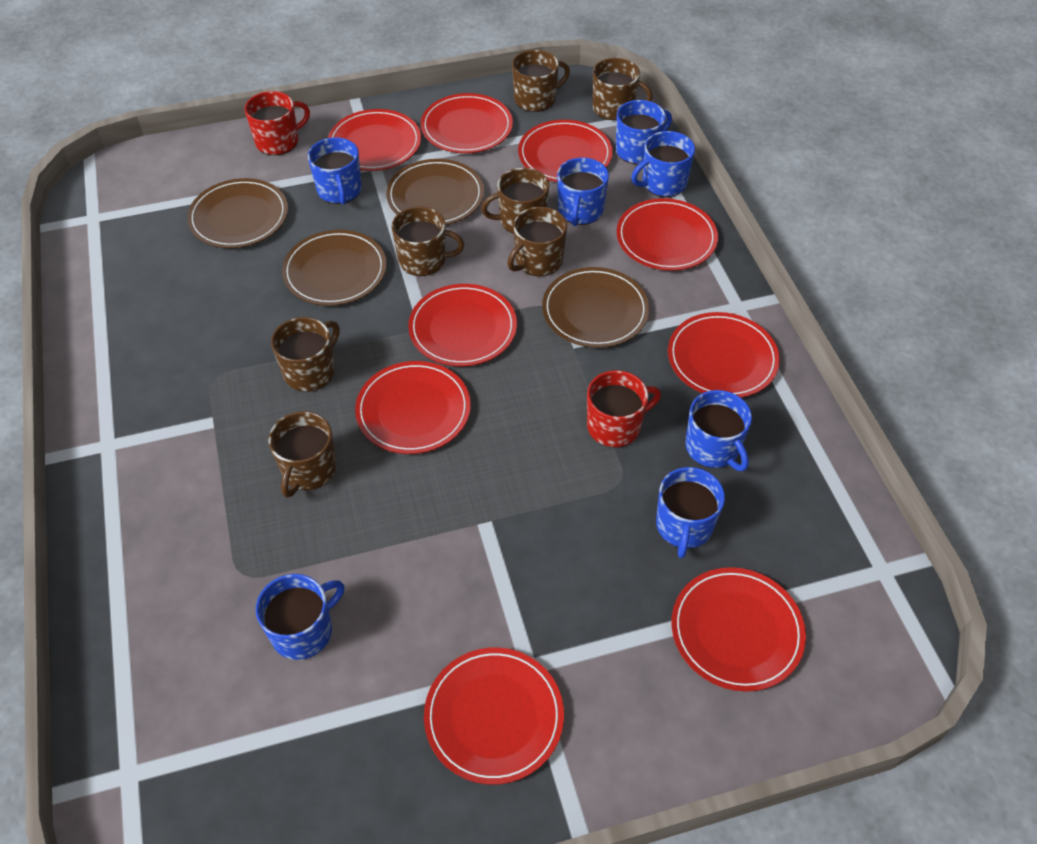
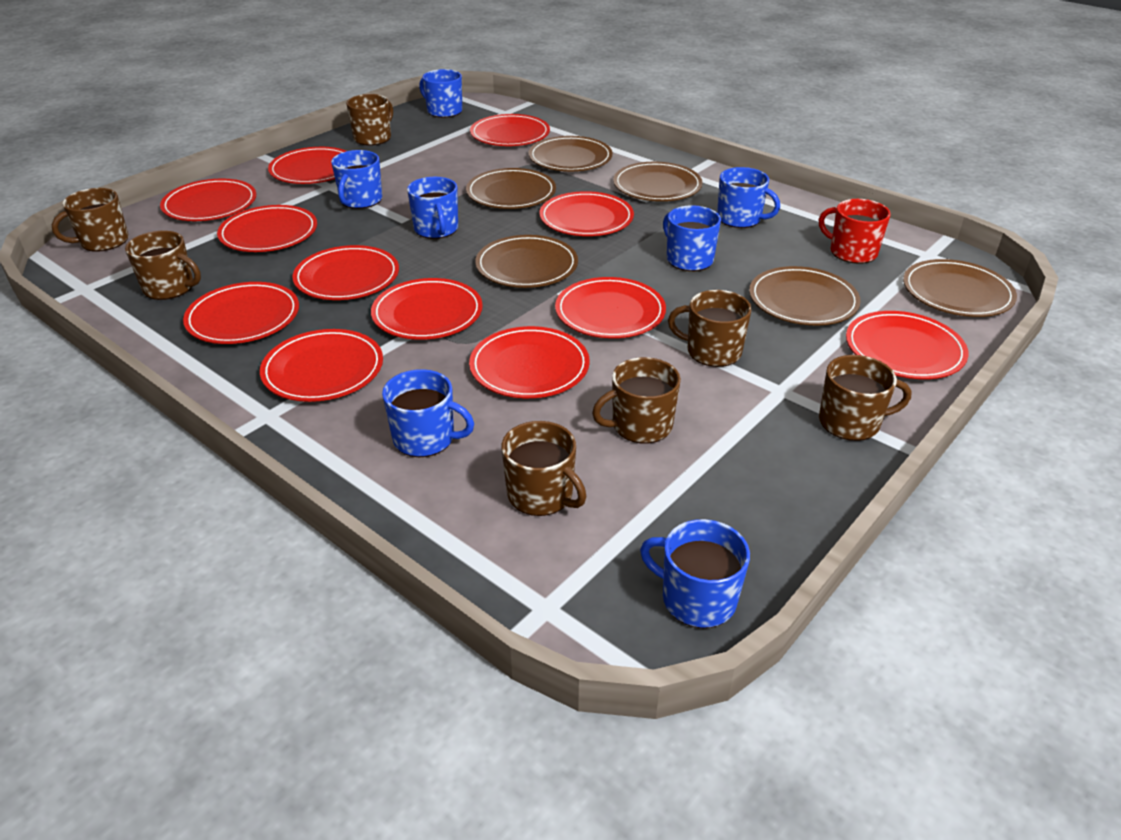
brown plate: 4 -> 6
red mug: 2 -> 1
red plate: 9 -> 12

